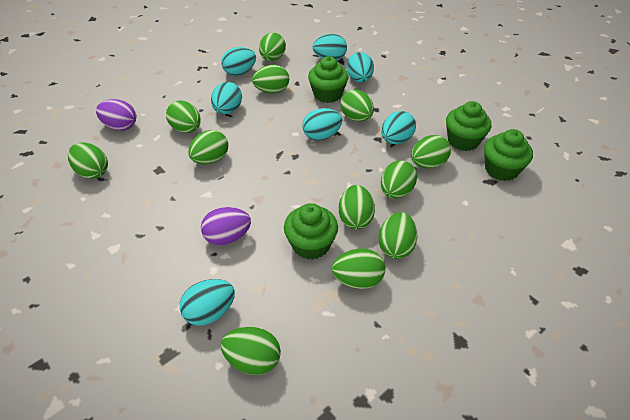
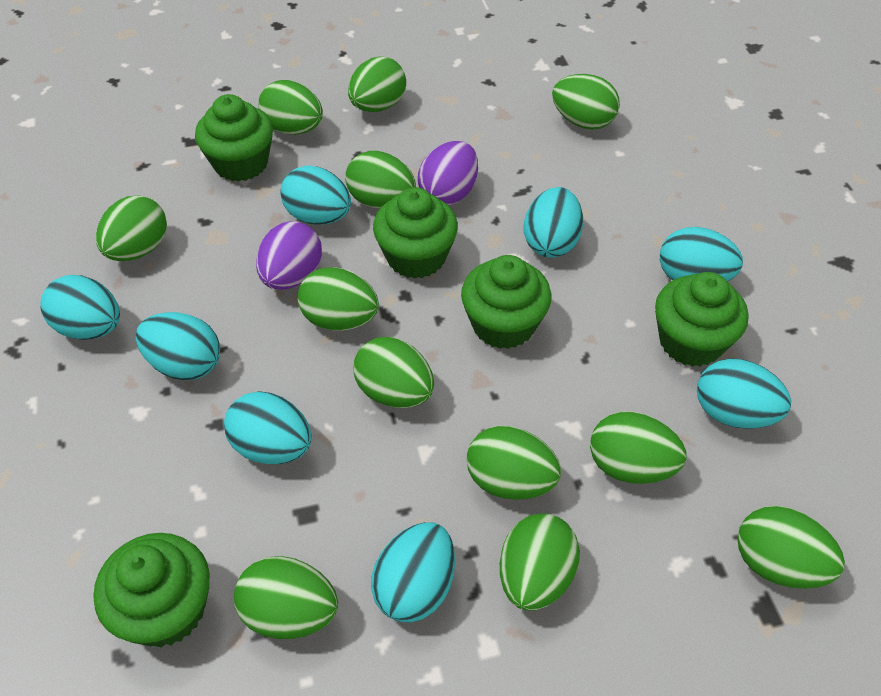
green cupcake: 4 -> 5
turquoise egg: 7 -> 8

